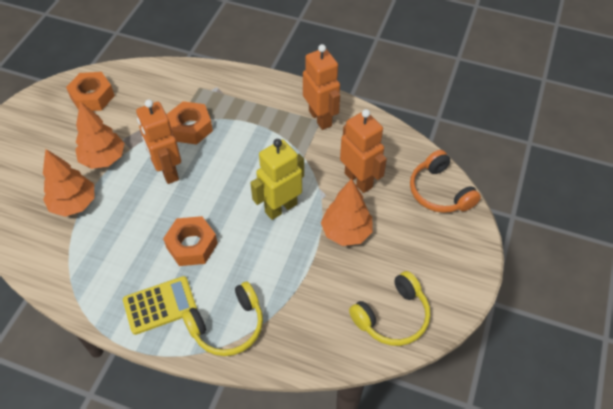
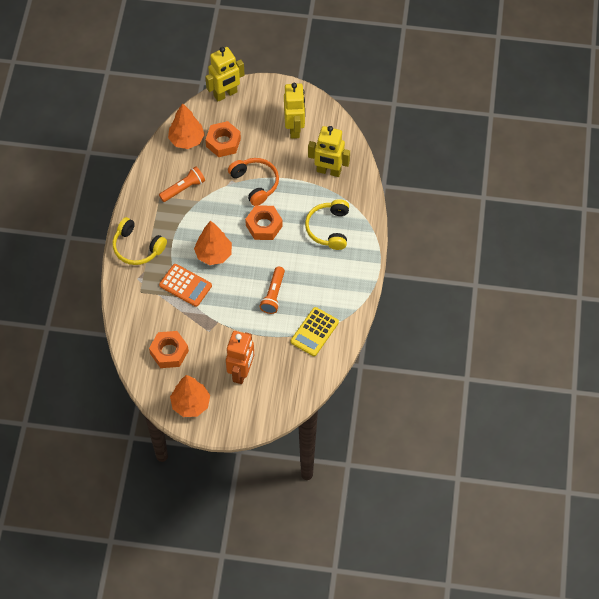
orange calculator: 0 -> 1
orange flashlight: 0 -> 2
orange robot: 3 -> 1
yellow robot: 1 -> 3

